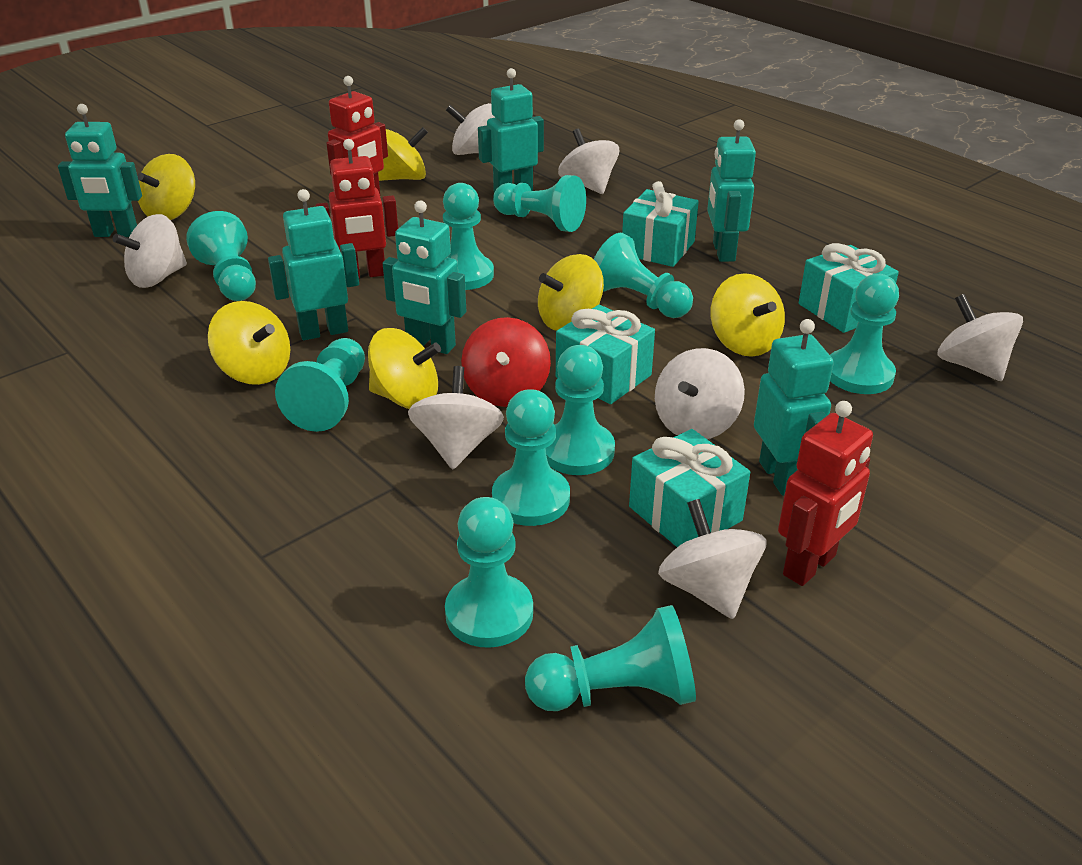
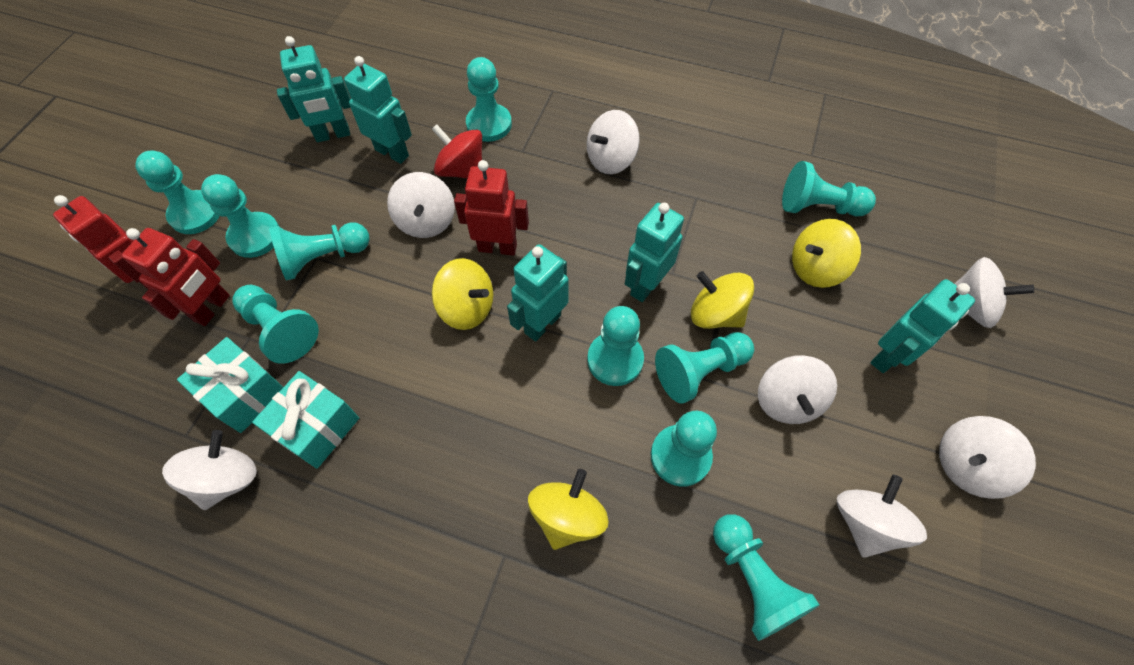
turquoise gift: 4 -> 2
turquoise robot: 6 -> 5
yellow spinning top: 6 -> 4

